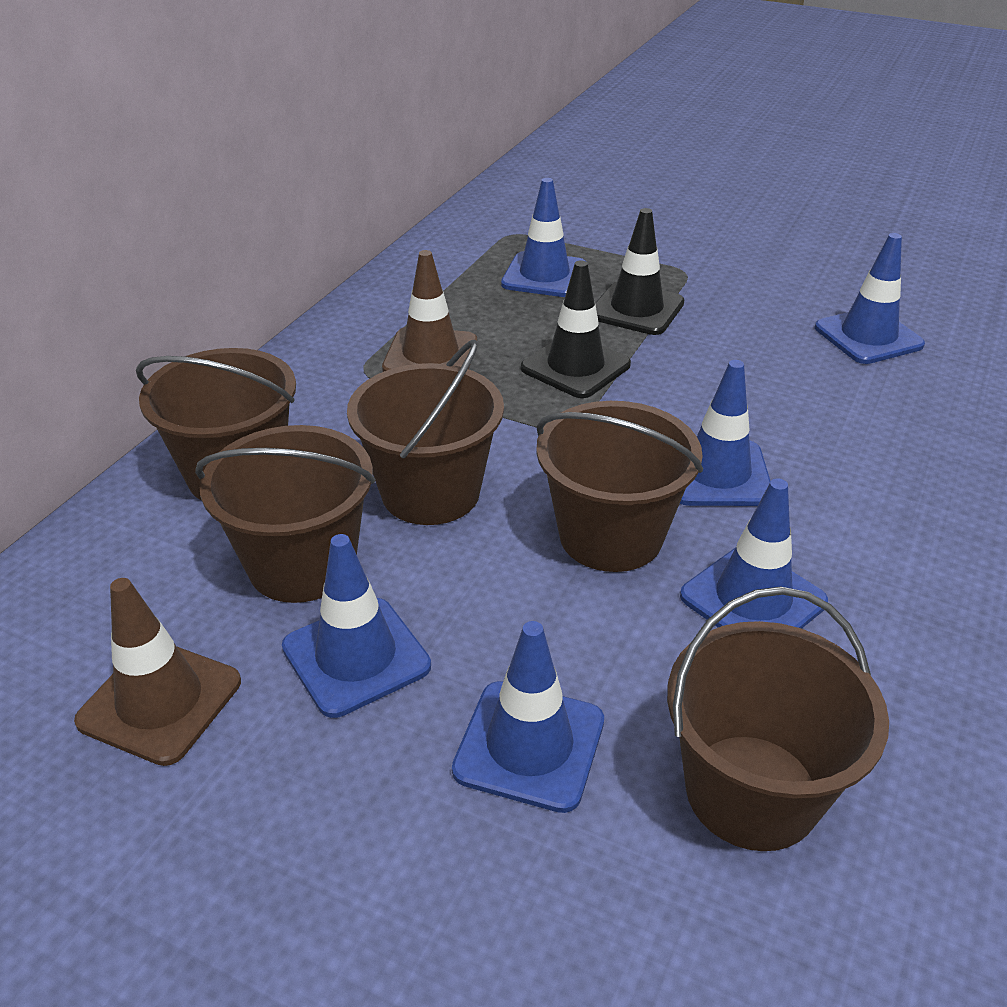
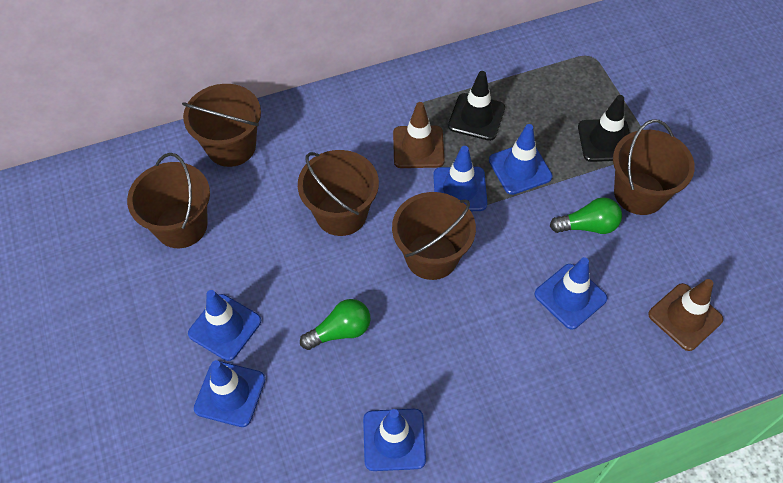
green light bulb: 0 -> 2

